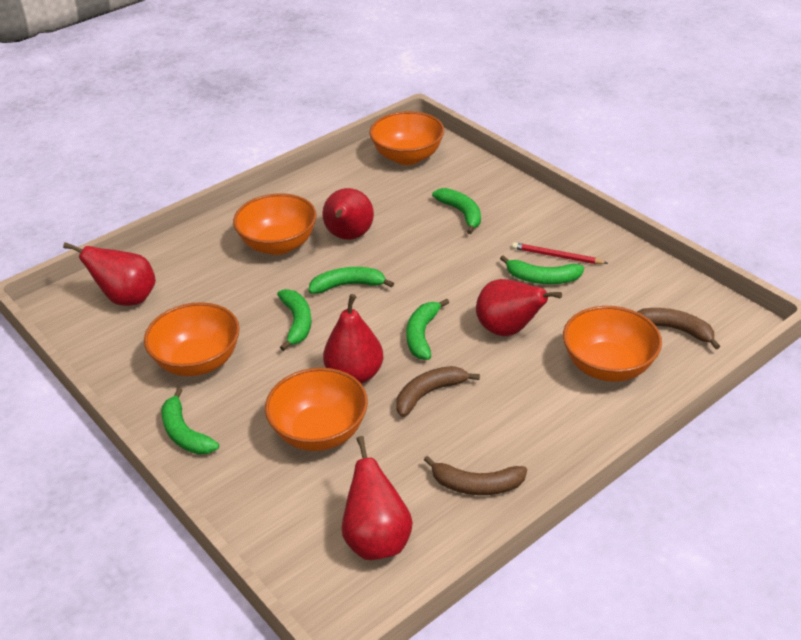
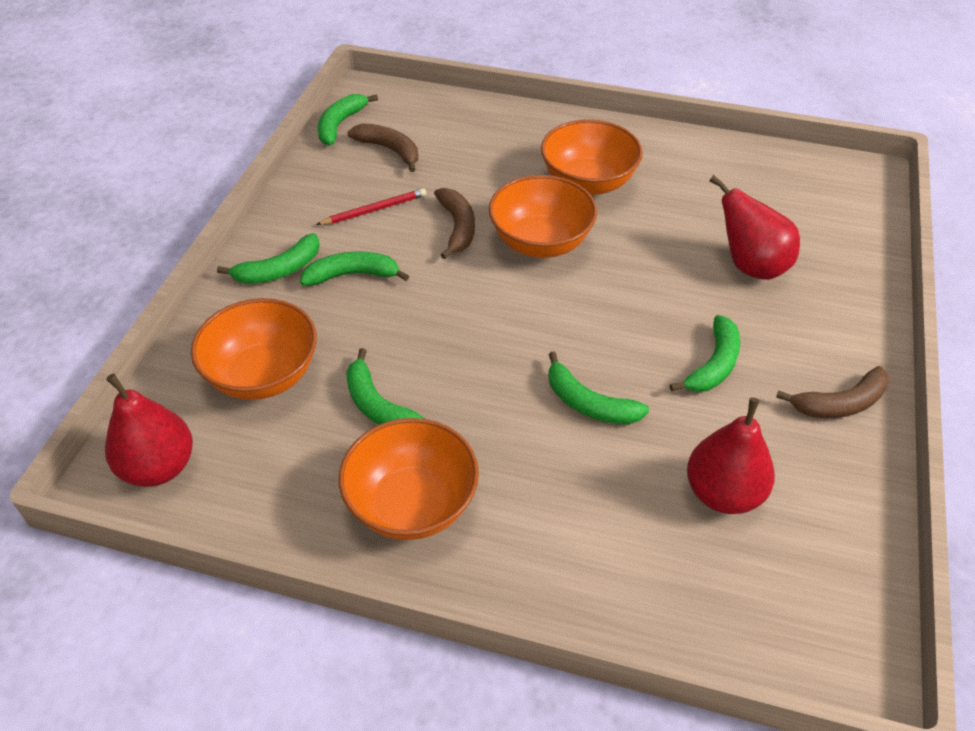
orange bowl: 5 -> 4
red pear: 5 -> 3

